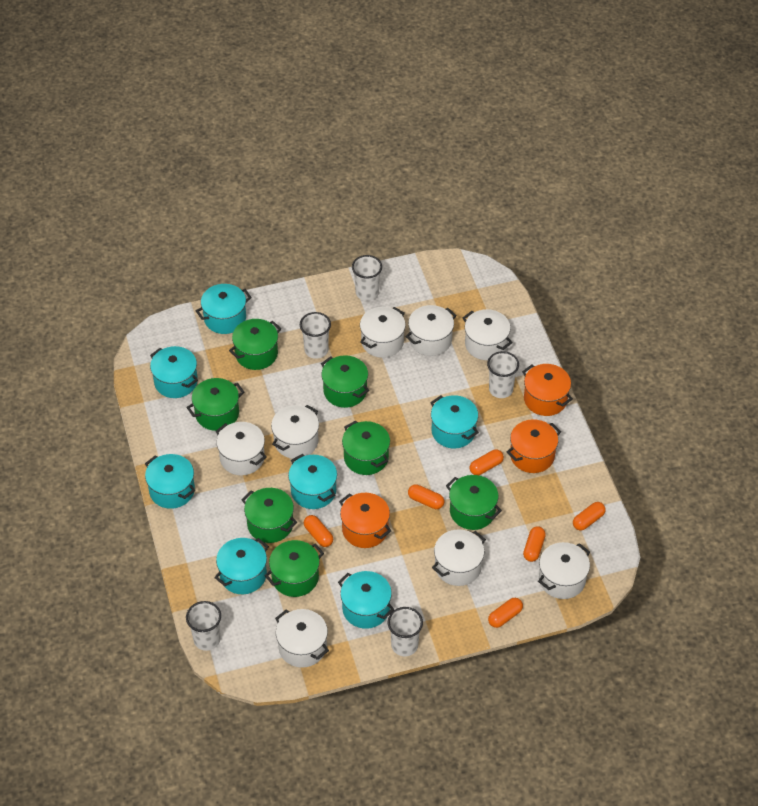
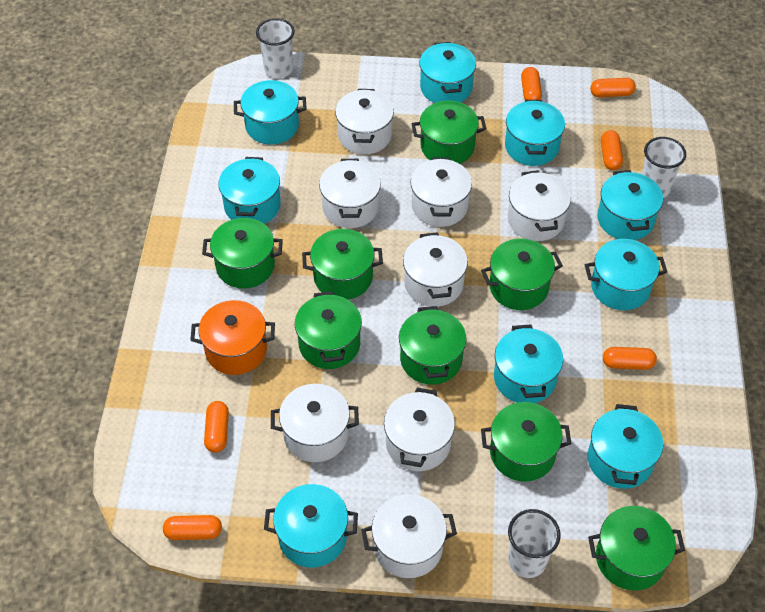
green pot: 7 -> 8
orange pot: 3 -> 1
turquoise pot: 7 -> 9
white cup: 5 -> 3

